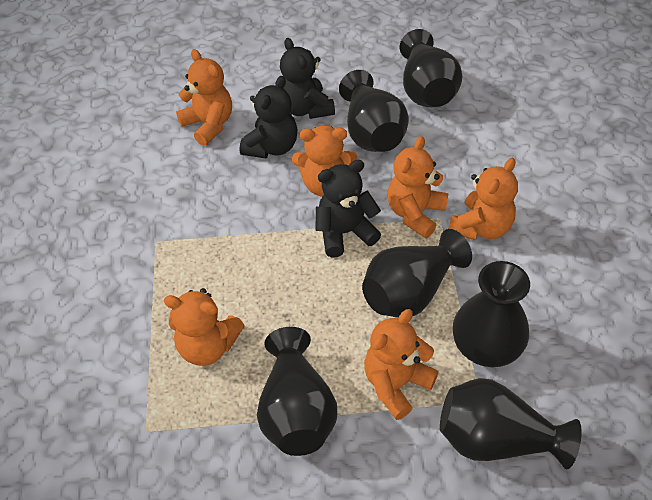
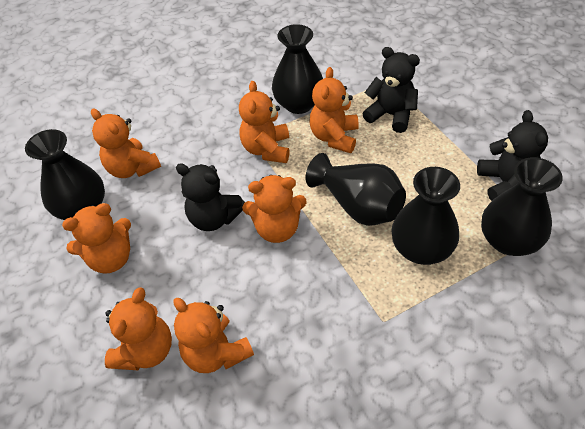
black vase: 6 -> 5
orange teddy bear: 6 -> 7

